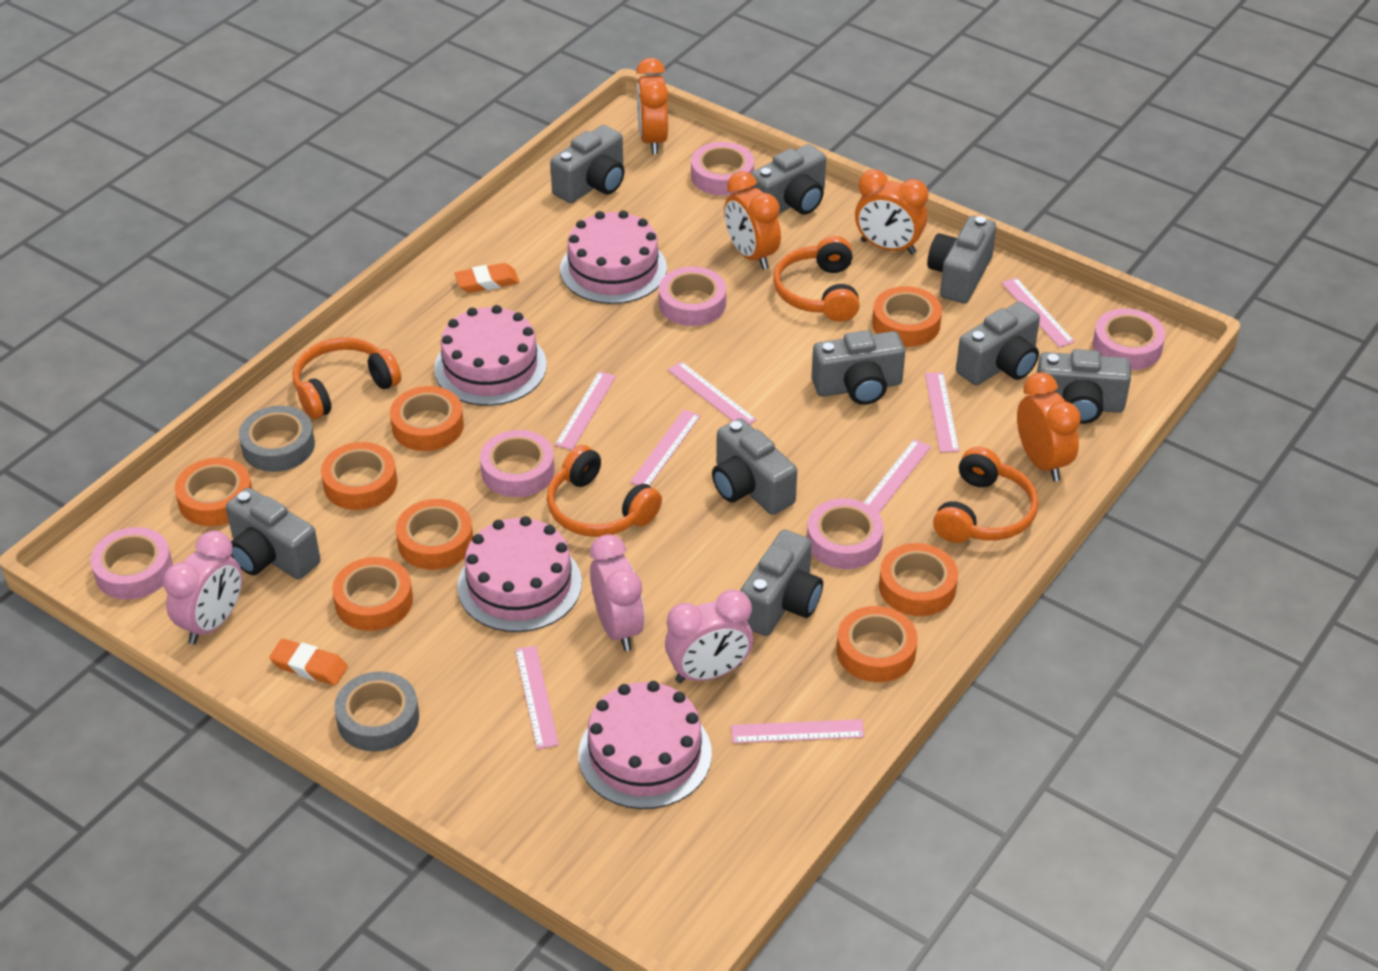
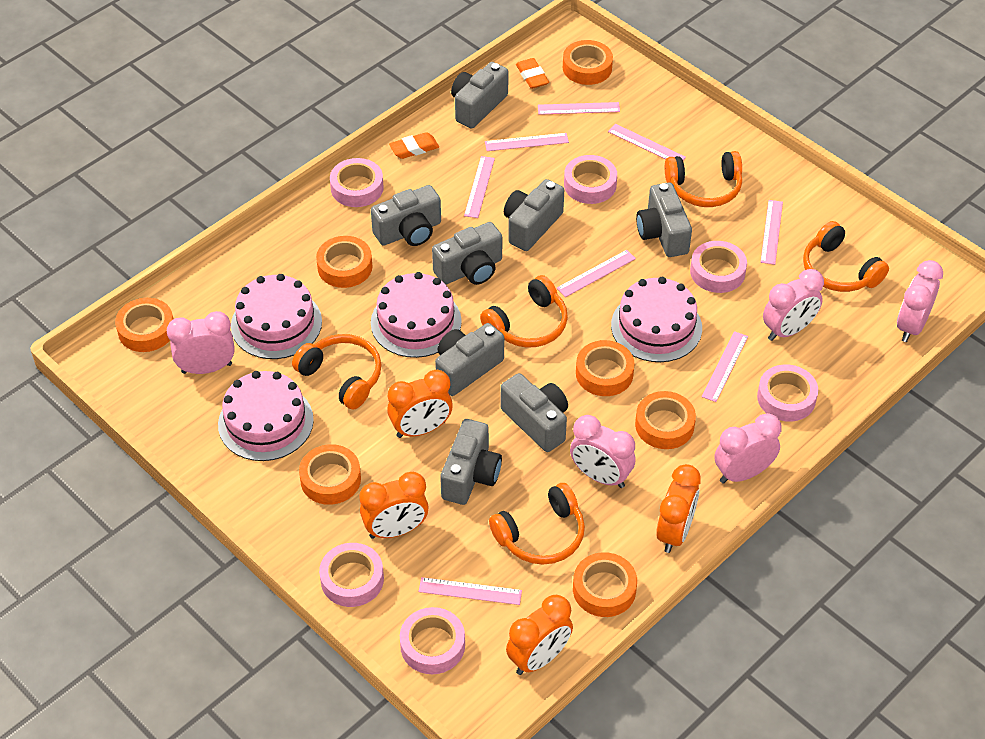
grey camera: 9 -> 8
grey tape: 2 -> 0
orange headphones: 4 -> 5
orange tape: 8 -> 7
pink clock: 3 -> 5

